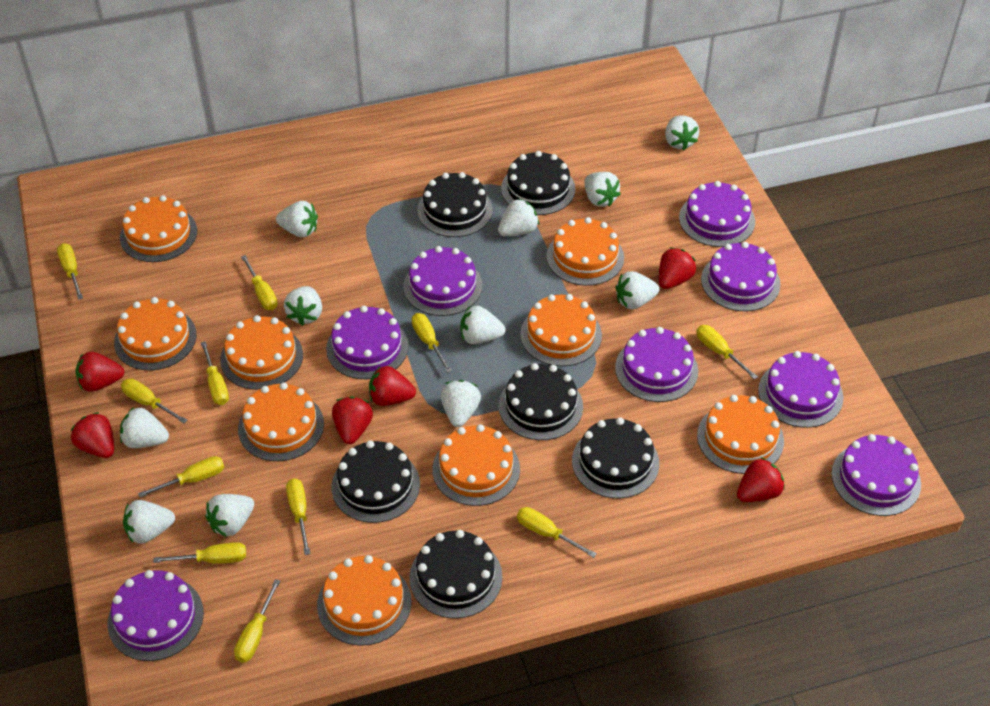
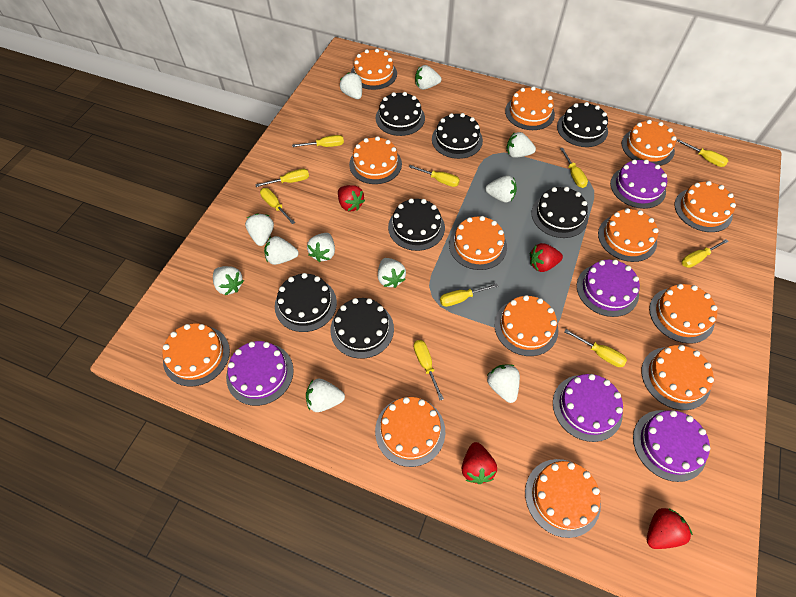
black cake: 6 -> 7
orange cake: 9 -> 13
purple cake: 8 -> 5
red strawberry: 6 -> 4
yellow screwdriver: 11 -> 10

